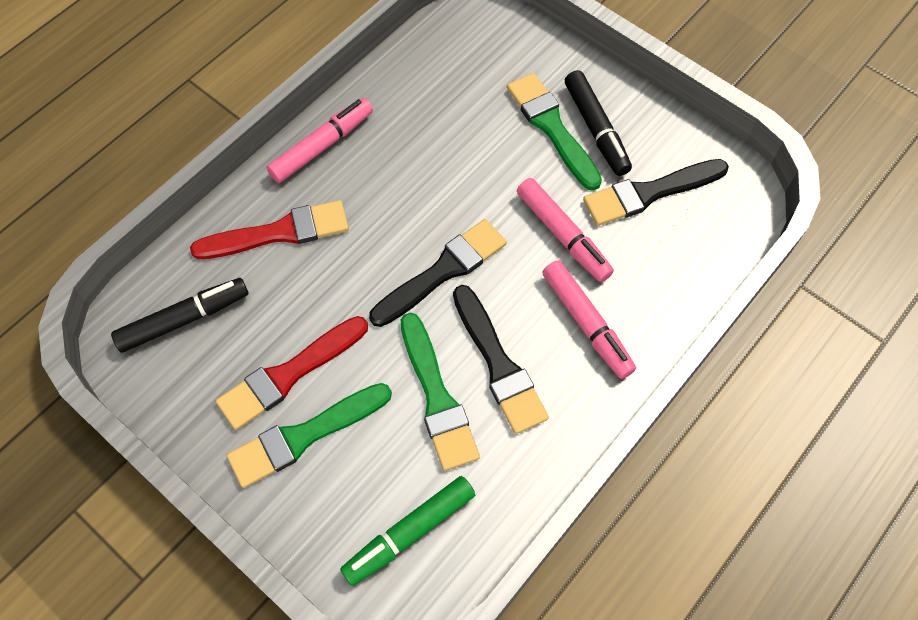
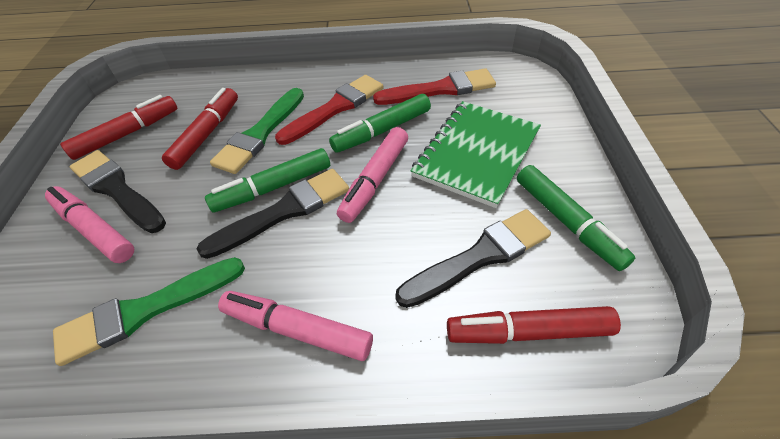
black marker: 2 -> 0
green brush: 3 -> 2
green marker: 1 -> 3
green notebook: 0 -> 1
red marker: 0 -> 3

